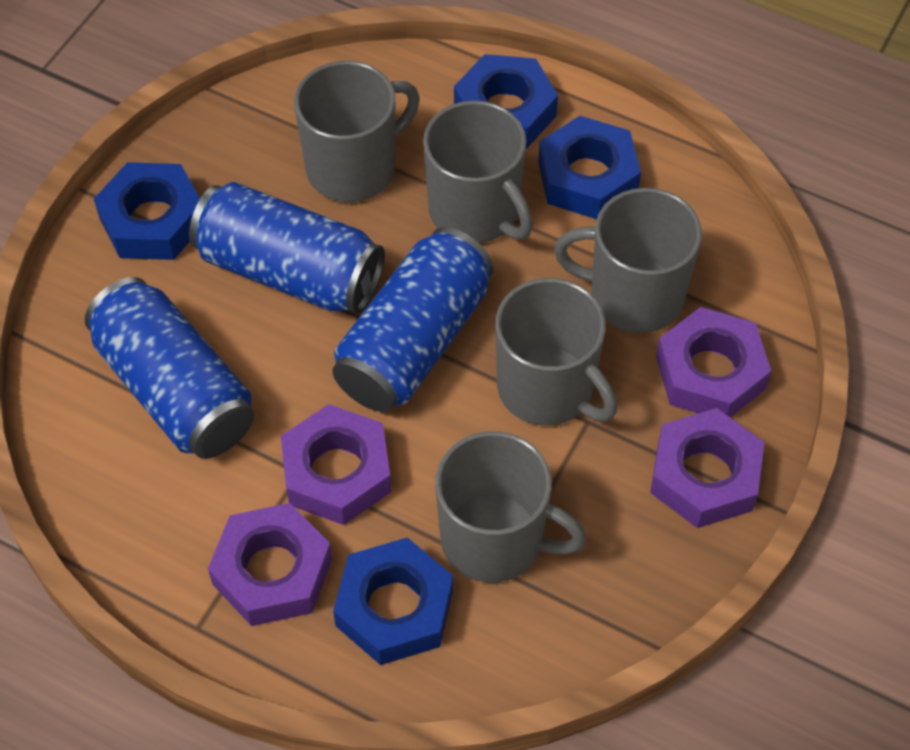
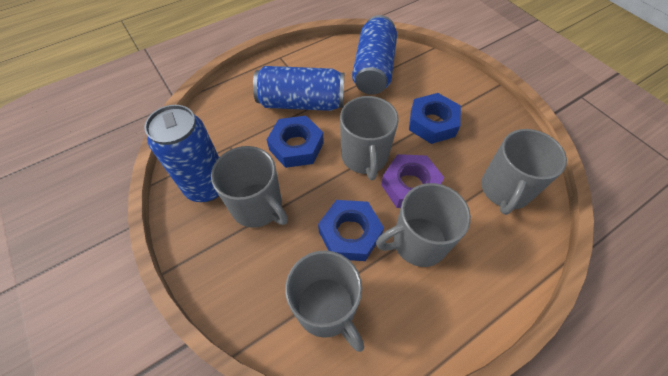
blue nut: 4 -> 3
purple nut: 4 -> 1

